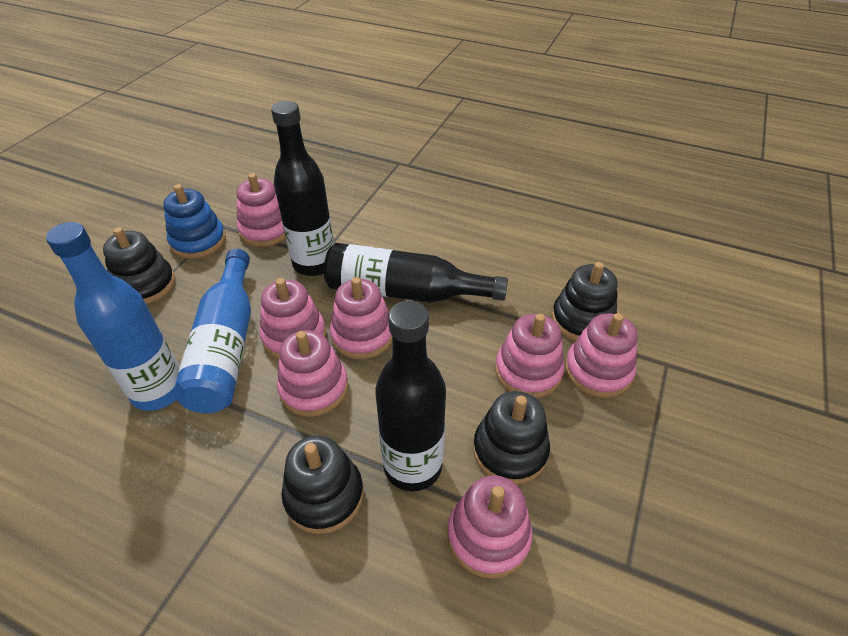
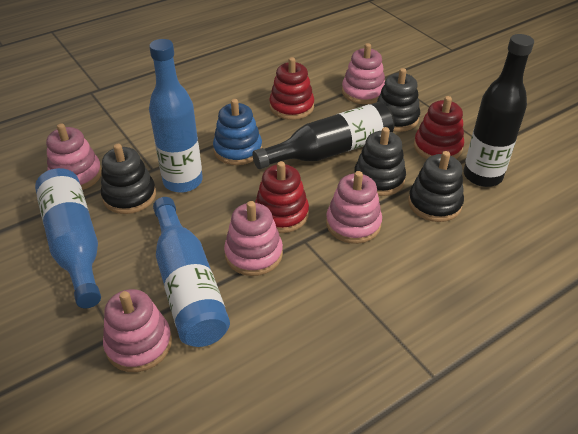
black bottle: 3 -> 2
blue bottle: 2 -> 3
pink stacking toy: 7 -> 5
red stacking toy: 0 -> 3

